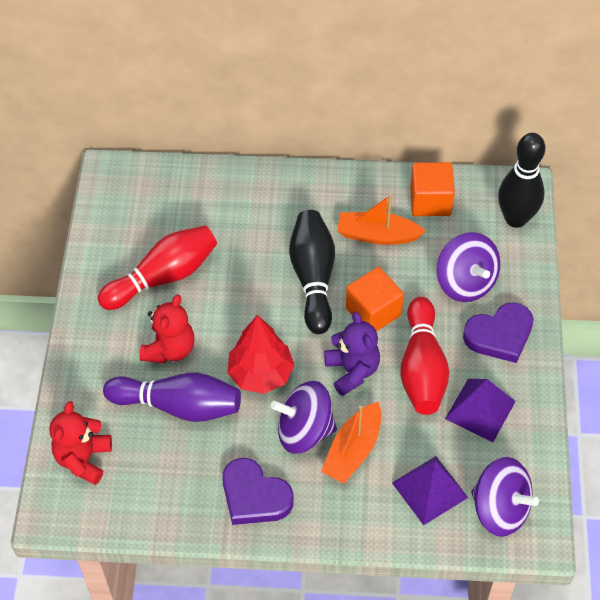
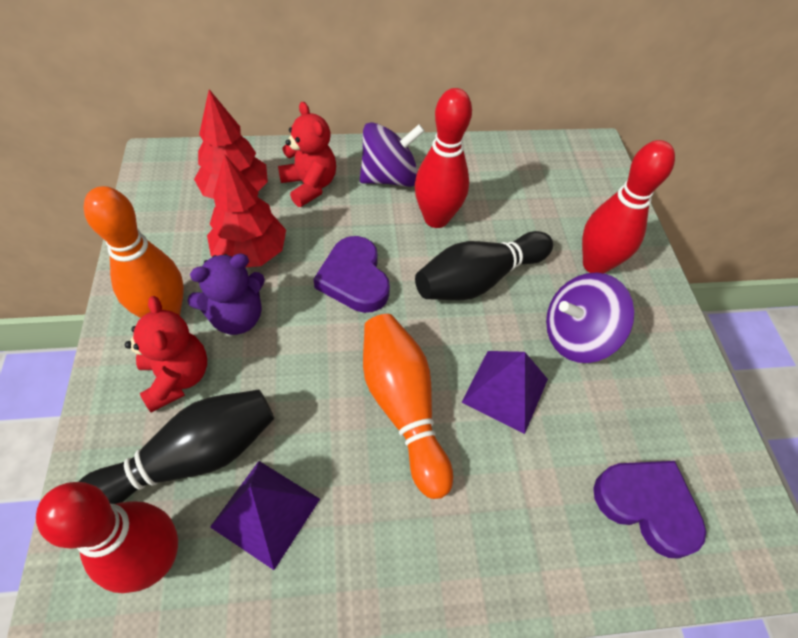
orange boat: 2 -> 0
orange bowling pin: 0 -> 2
orange cube: 2 -> 0
purple bowling pin: 1 -> 0
purple spinning top: 3 -> 2
red bowling pin: 2 -> 3
red tree: 1 -> 2

